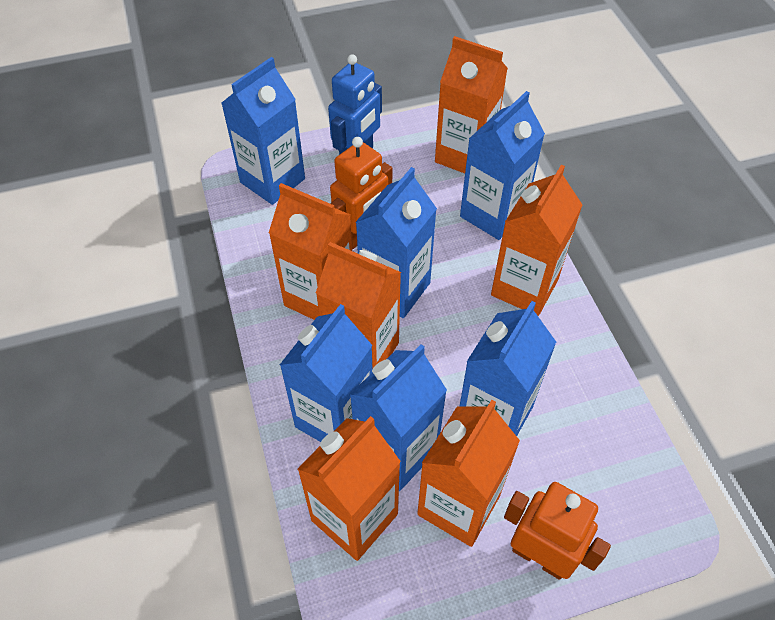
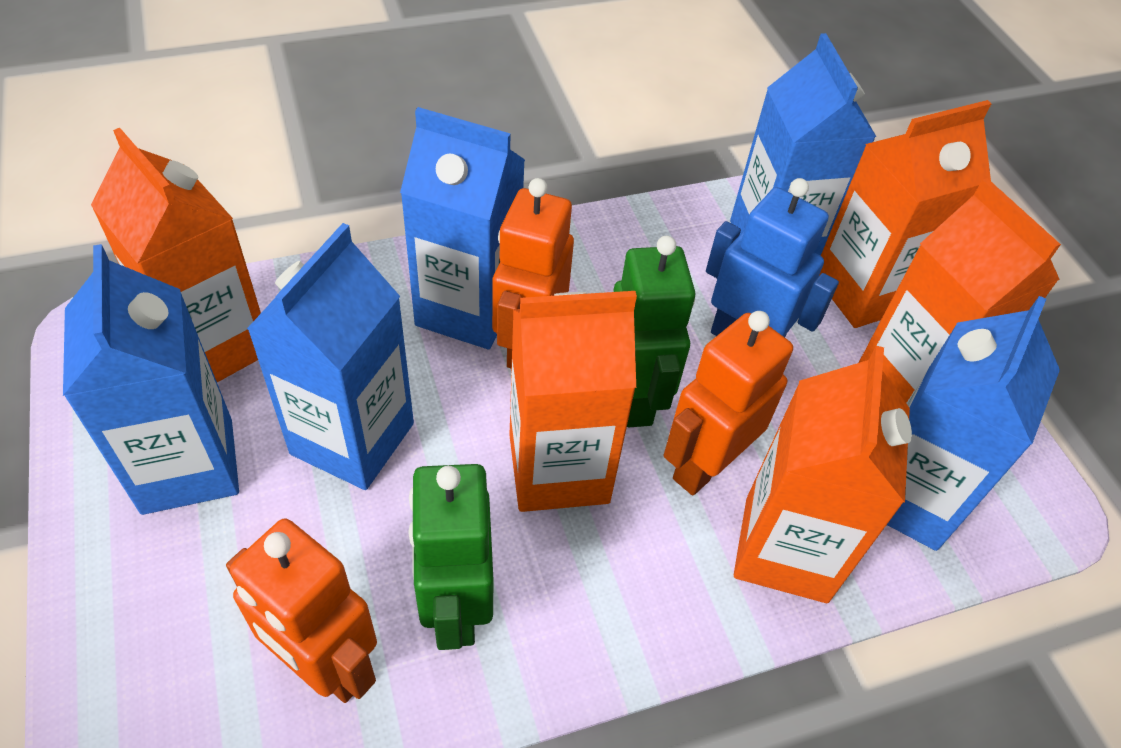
blue carton: 6 -> 5
green robot: 0 -> 2
orange carton: 6 -> 5
orange robot: 2 -> 3

